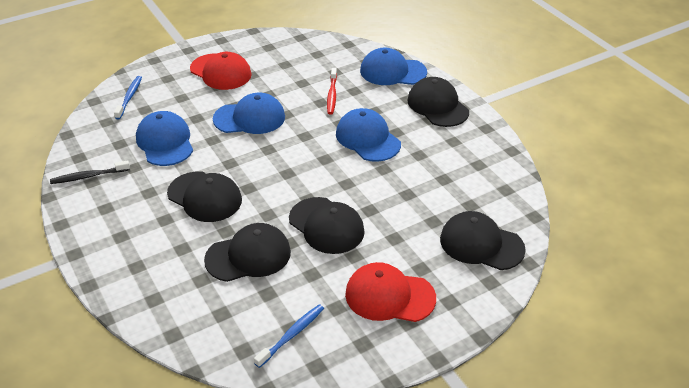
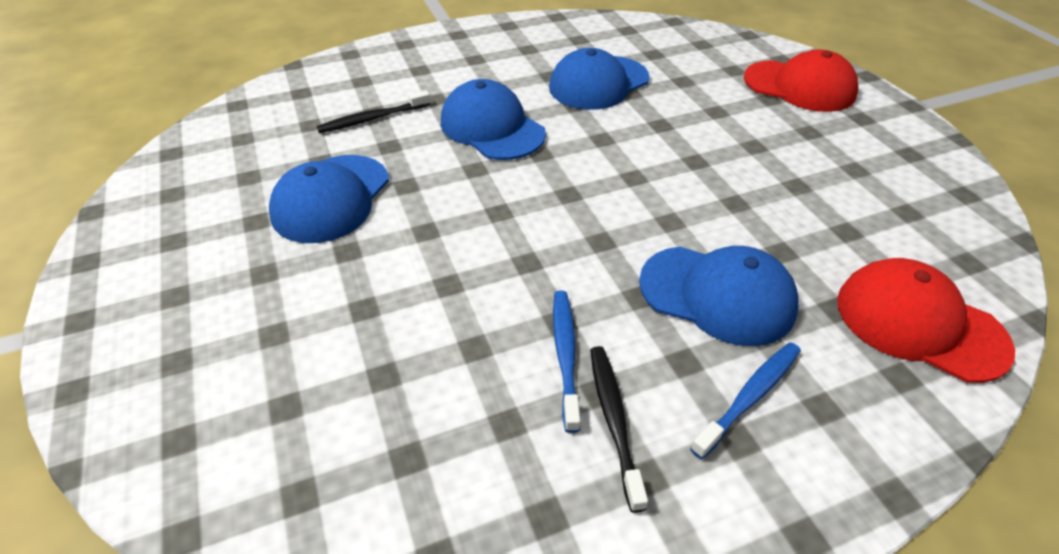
black cap: 5 -> 0
black toothbrush: 1 -> 2
red toothbrush: 1 -> 0

